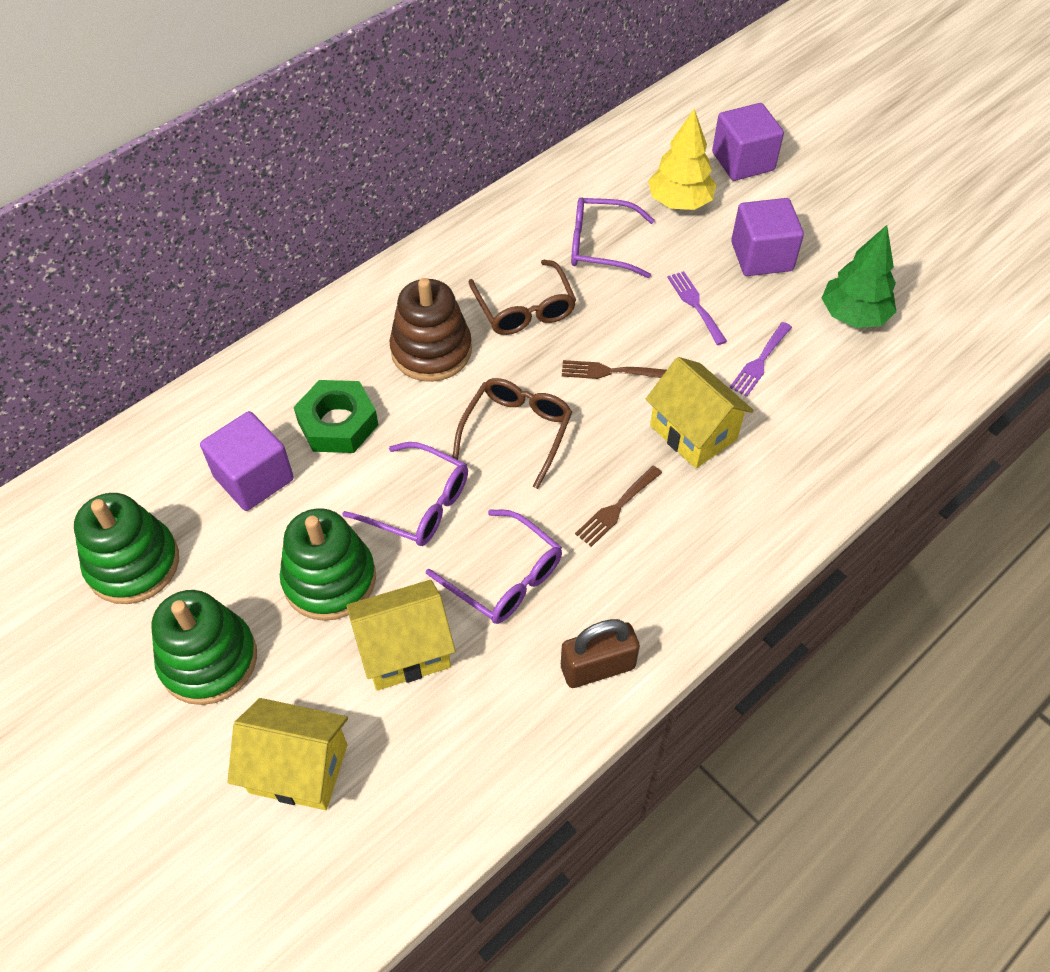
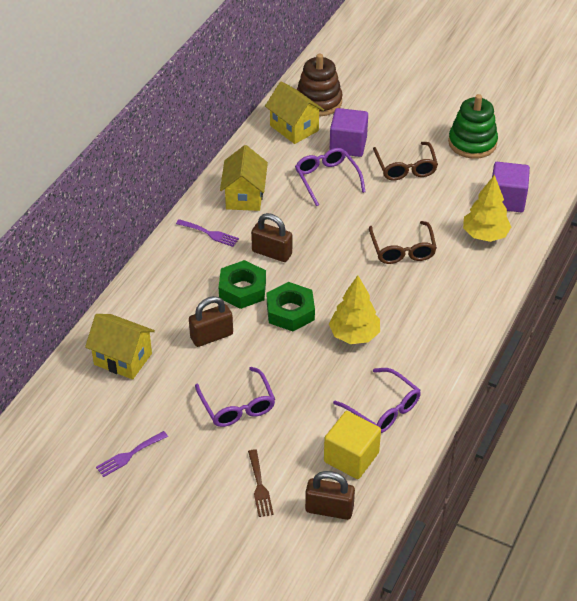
brown fork: 2 -> 1
brown padlock: 1 -> 3
green nut: 1 -> 2
green stacking toy: 3 -> 1
green tree: 1 -> 0
purple cube: 3 -> 2
yellow cube: 0 -> 1
yellow tree: 1 -> 2

